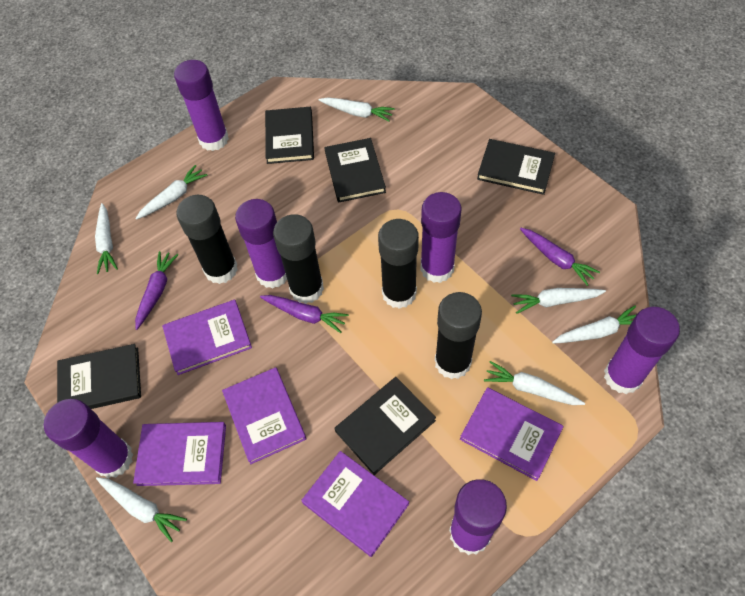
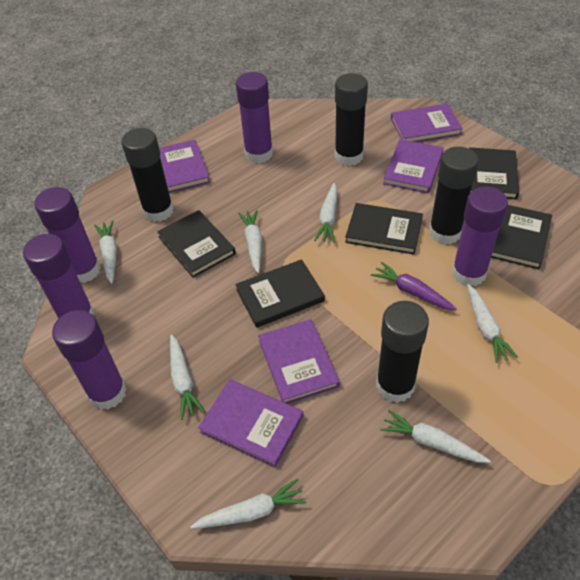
purple carrot: 3 -> 1
purple glue stick: 6 -> 5

